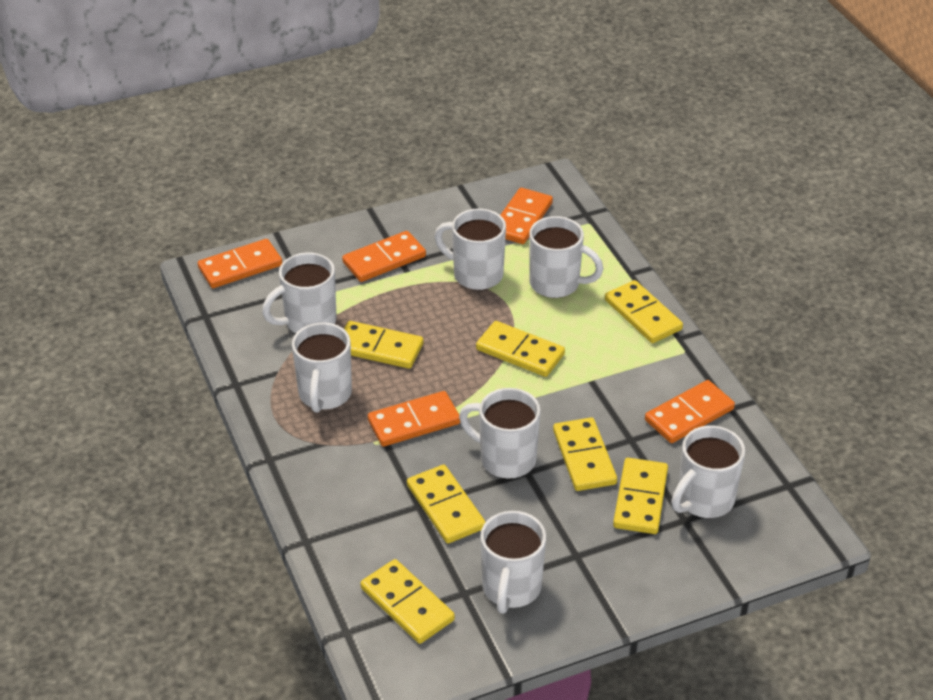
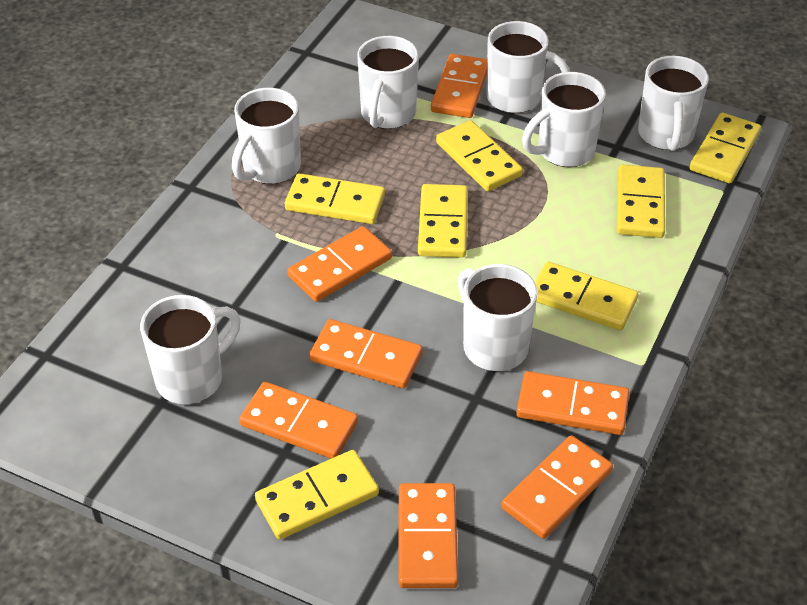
orange domino: 5 -> 7

